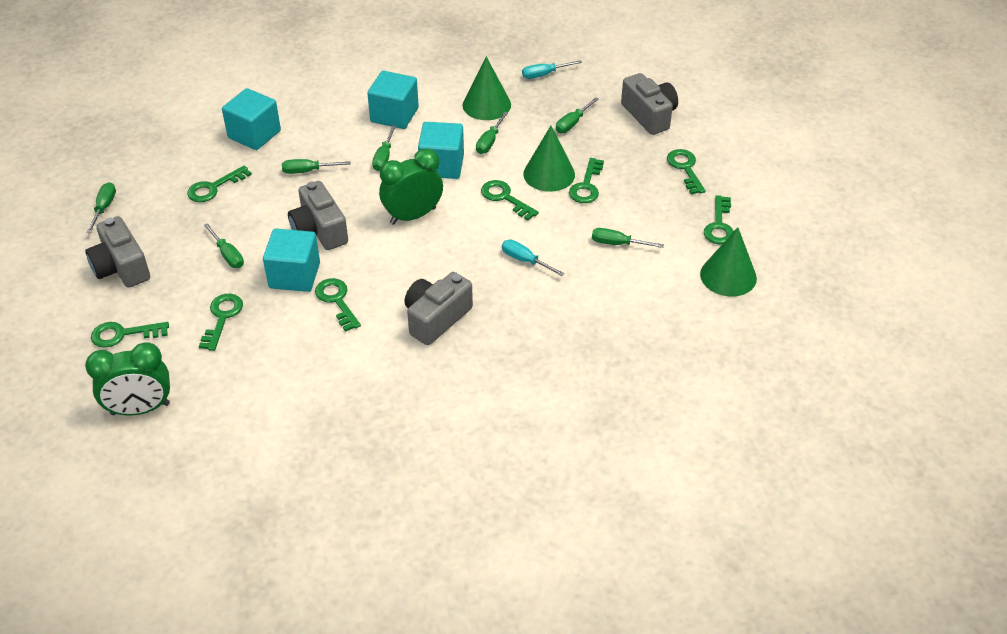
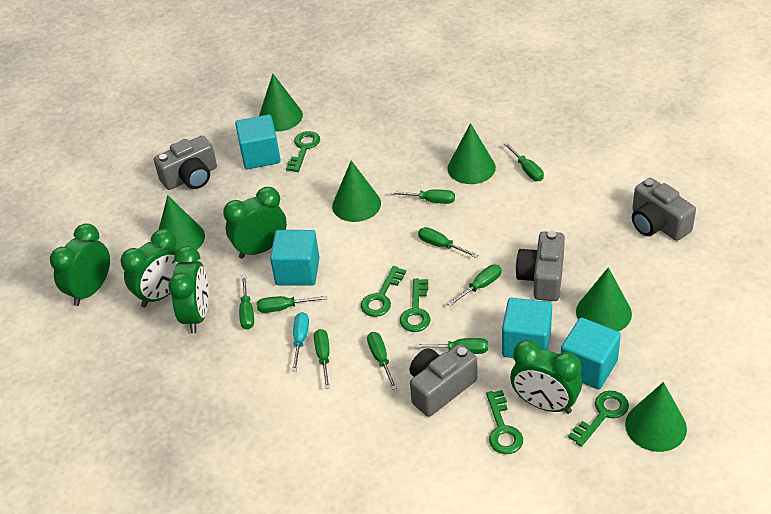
green clock: 2 -> 5
green cone: 3 -> 6
green key: 8 -> 5
green screwdriver: 7 -> 9
turquoise screwdriver: 2 -> 1

